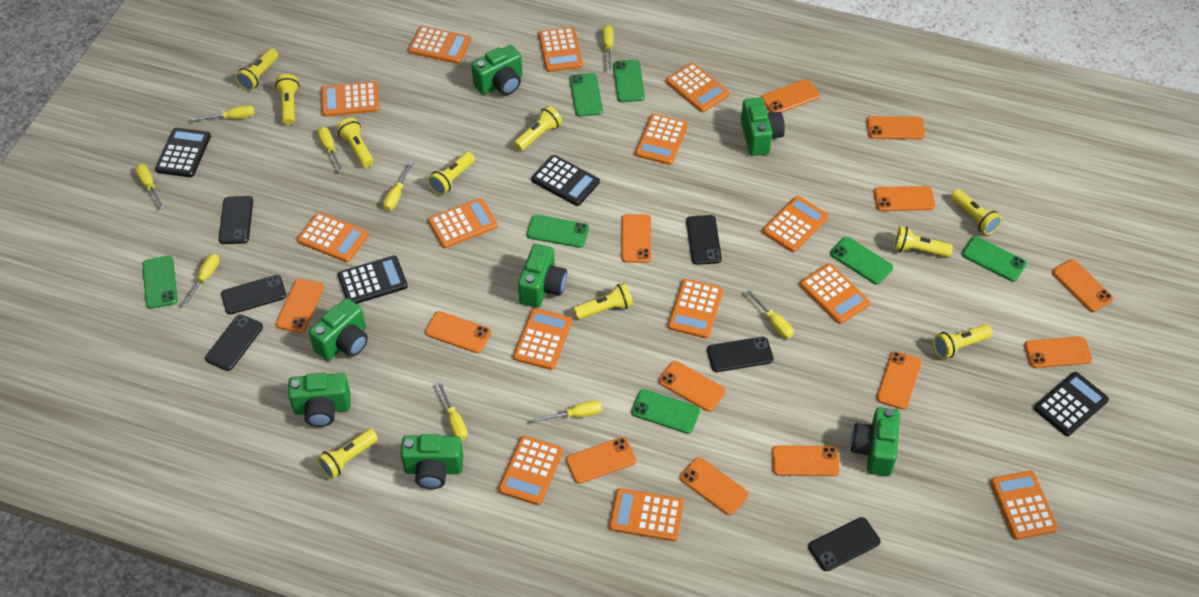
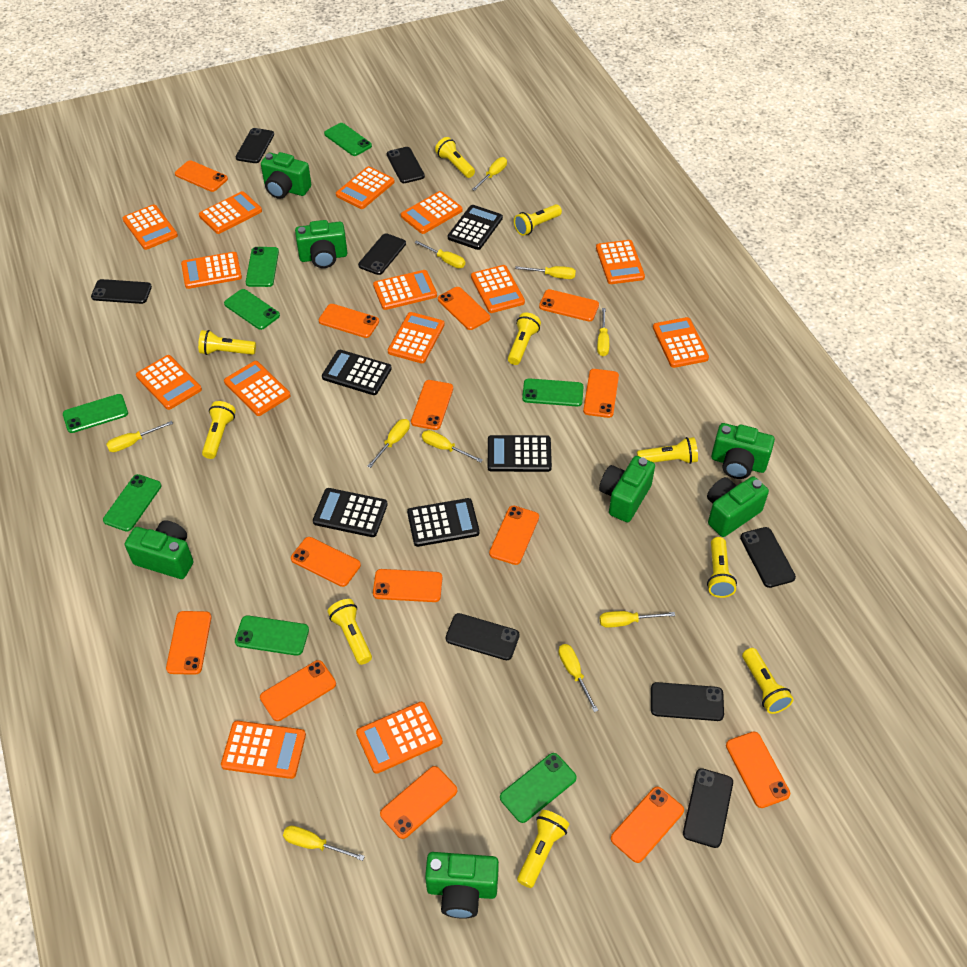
black calculator: 4 -> 5
black phone: 6 -> 8
green phone: 7 -> 8
orange phone: 13 -> 14
yellow screwdriver: 9 -> 10

